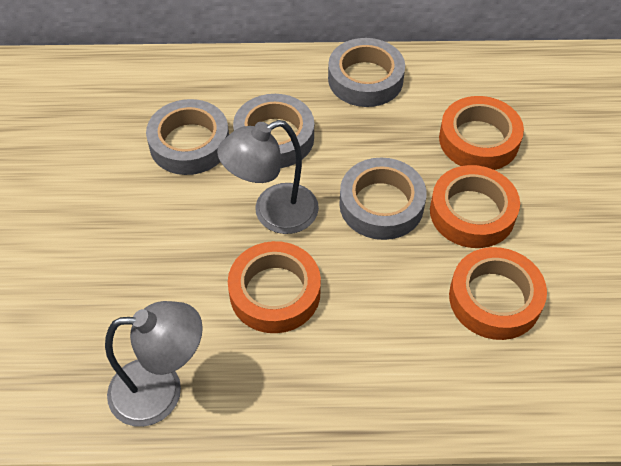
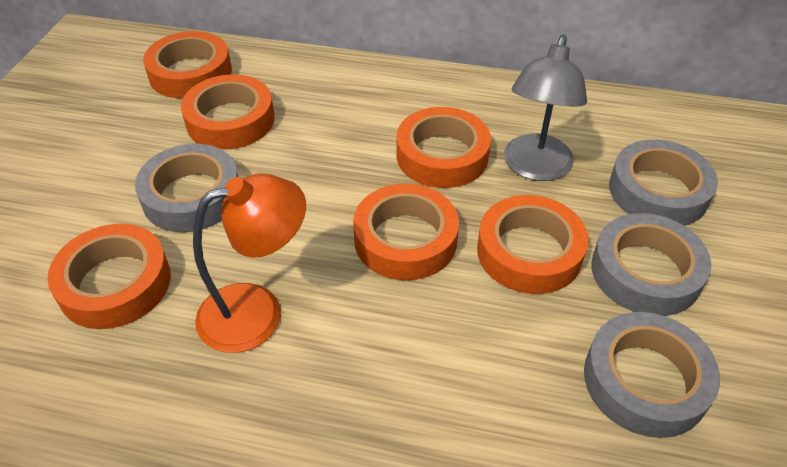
grey lamp: 2 -> 1
orange lamp: 0 -> 1
orange tape: 4 -> 6

